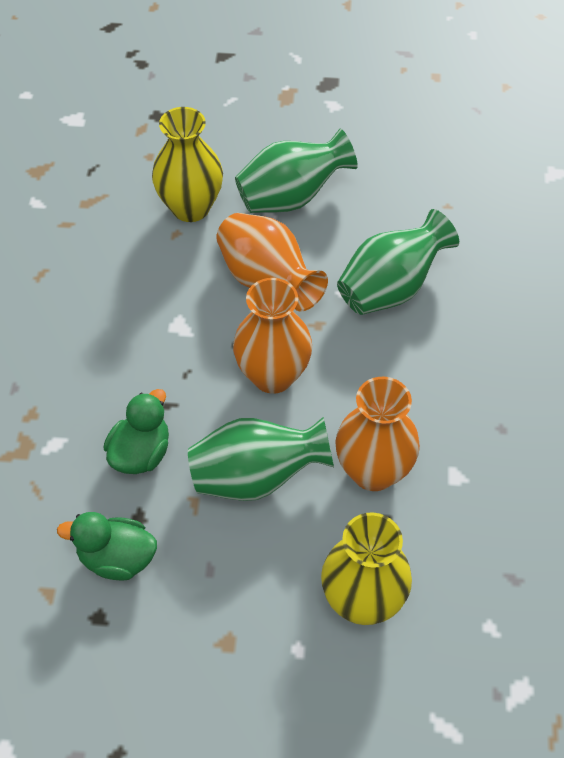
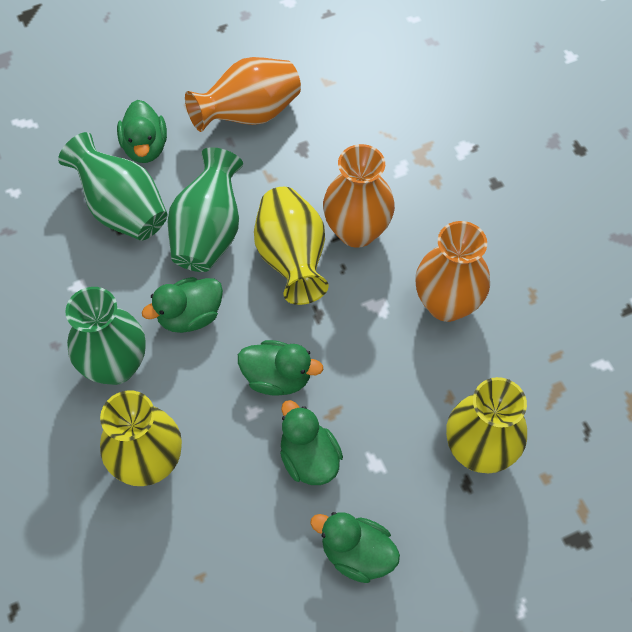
green duck: 2 -> 5
yellow vase: 2 -> 3

